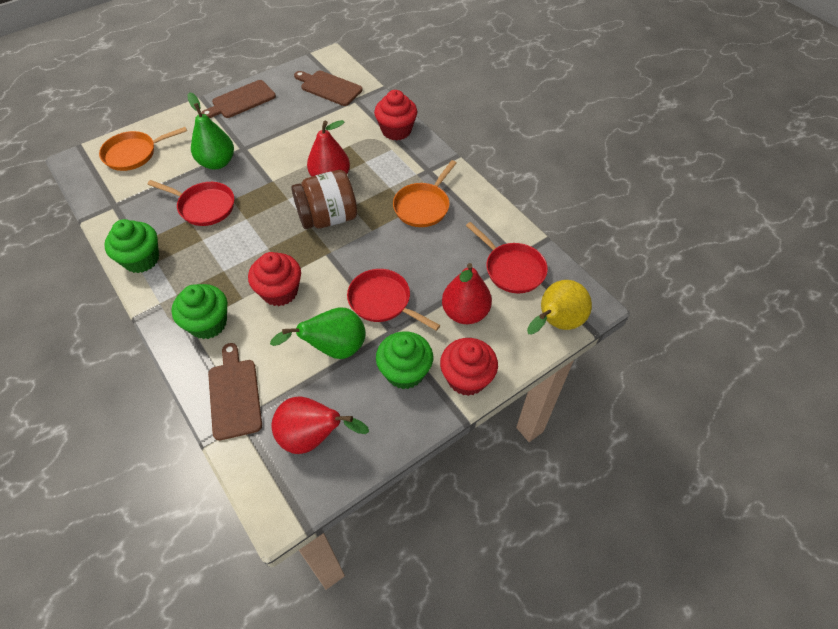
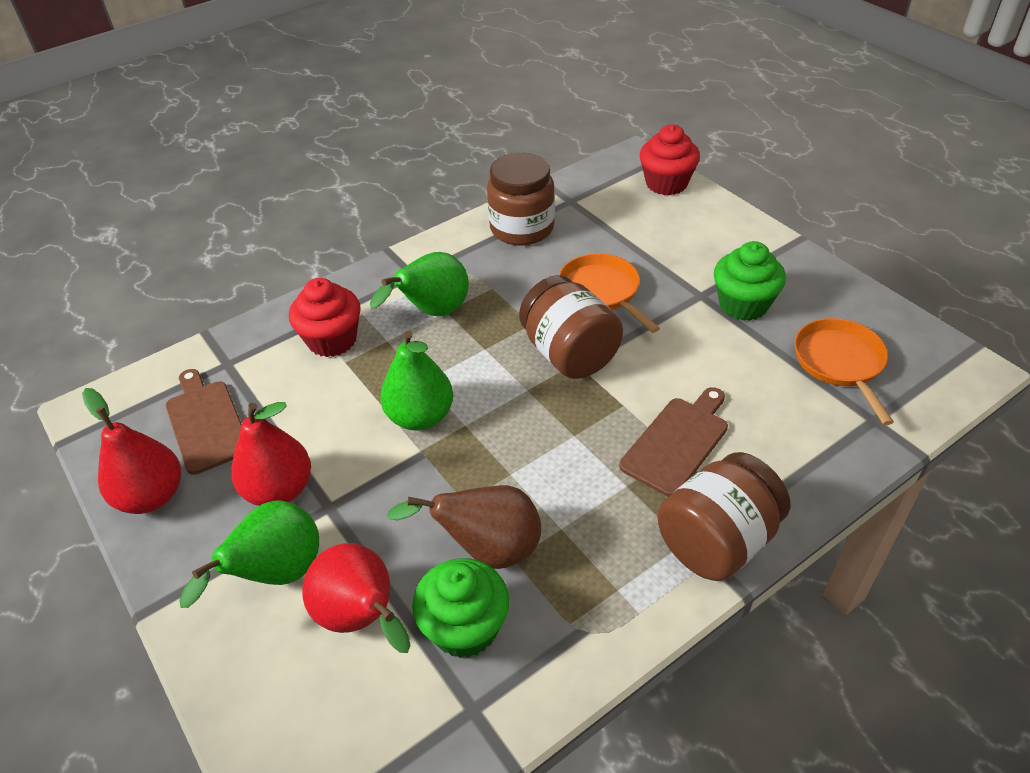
brown cutting board: 3 -> 2
brown jar: 1 -> 3
brown pear: 0 -> 1
green cupcake: 3 -> 2
green pear: 2 -> 3
red cupcake: 3 -> 2
red pan: 3 -> 0
yellow pear: 1 -> 0

